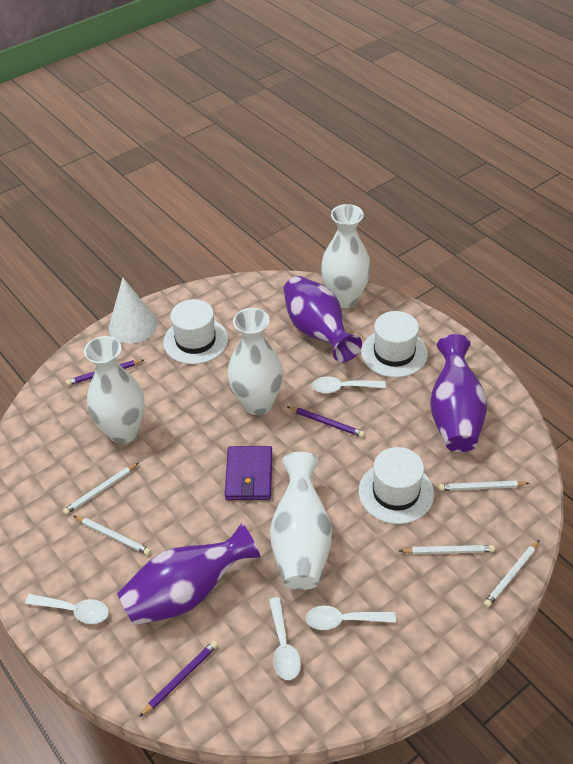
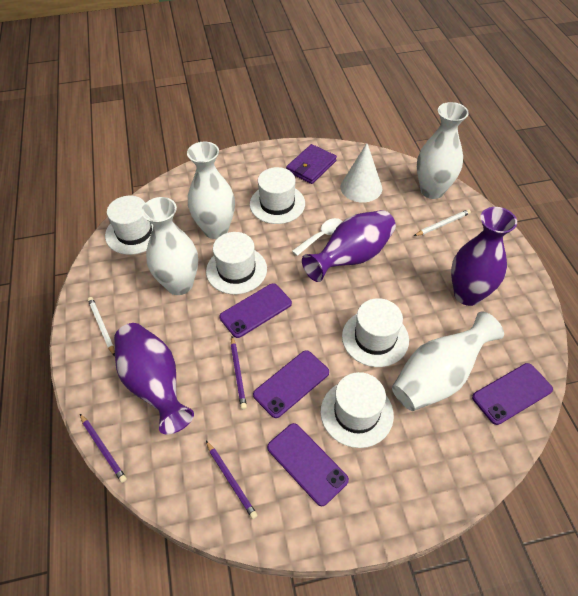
purple phone: 0 -> 4
white hat: 3 -> 5
white pencil: 5 -> 2
white spoon: 4 -> 1

